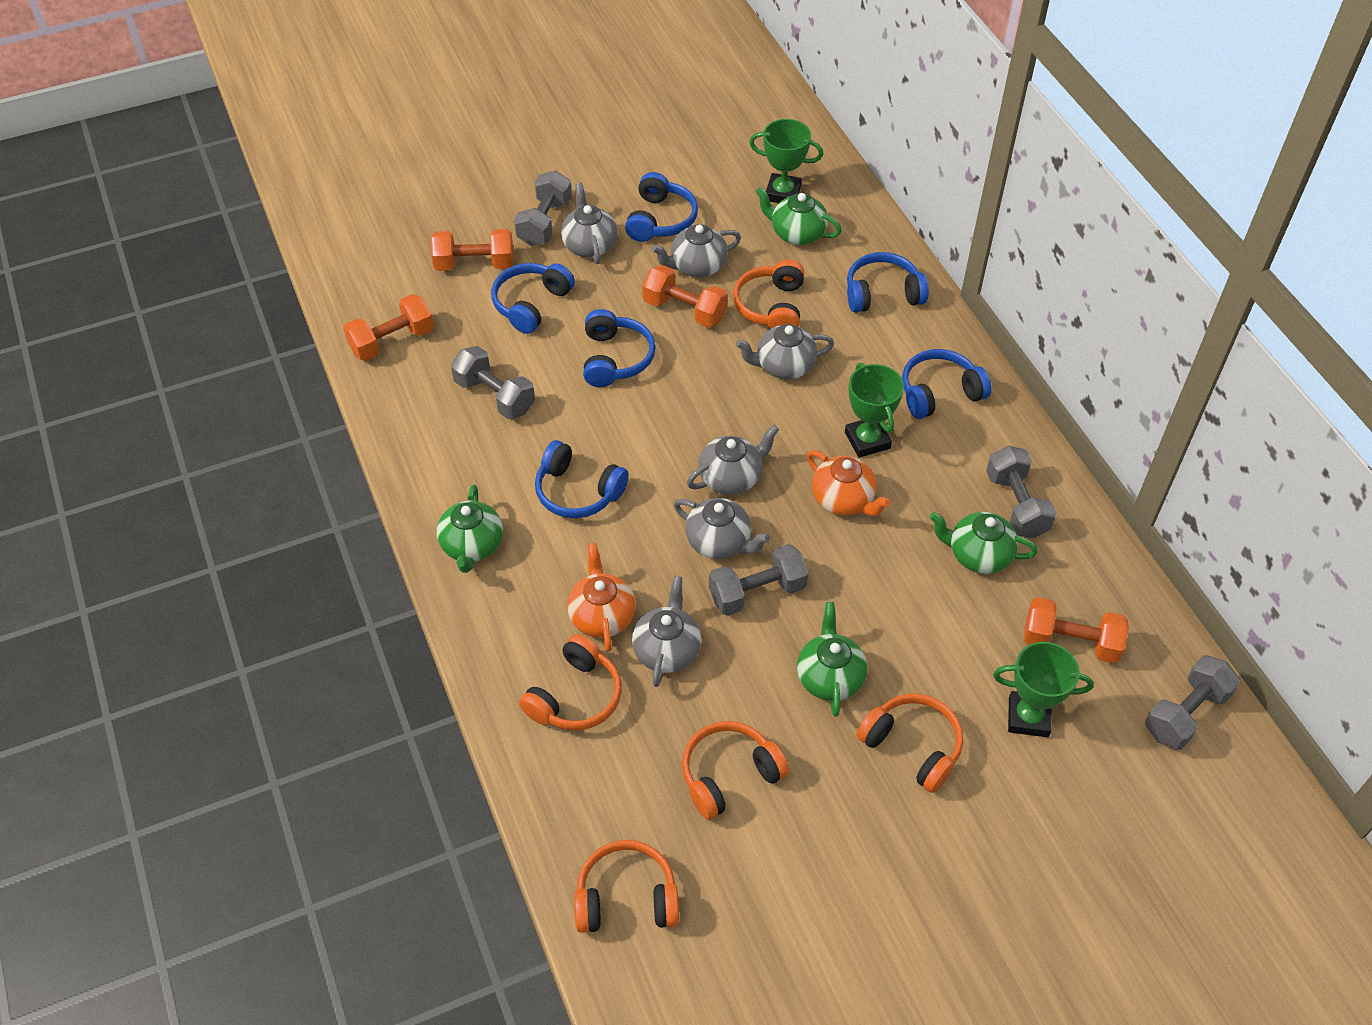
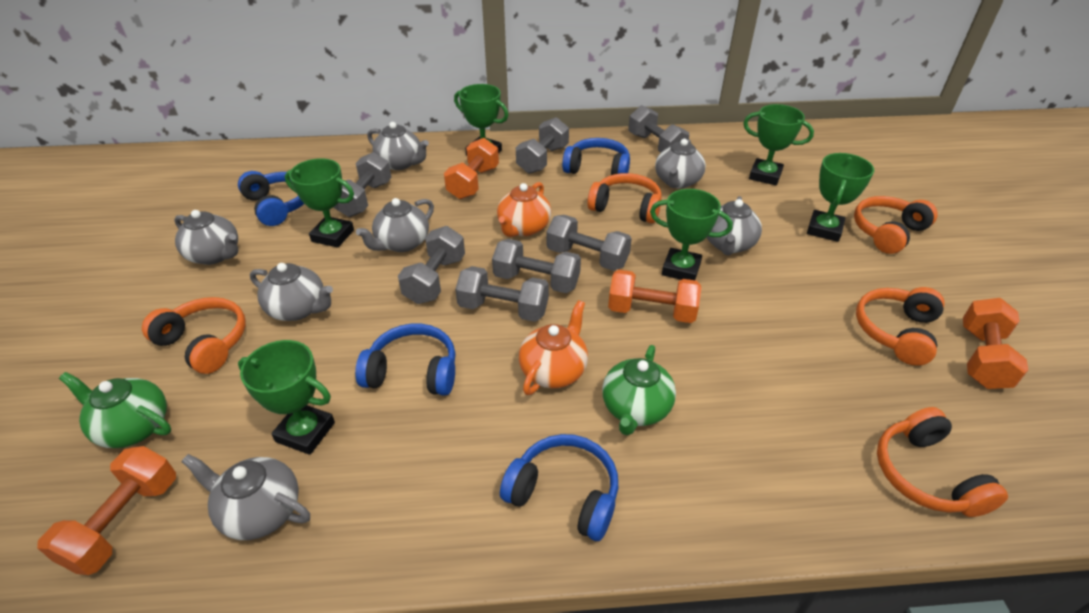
blue headphones: 6 -> 4
green teapot: 4 -> 2
green trophy: 3 -> 6
grey dumbbell: 5 -> 7
grey teapot: 6 -> 7

